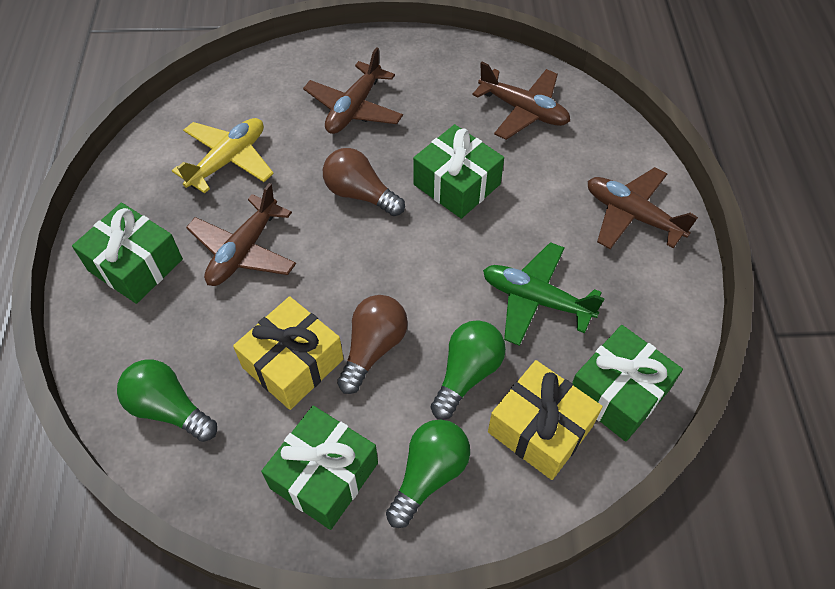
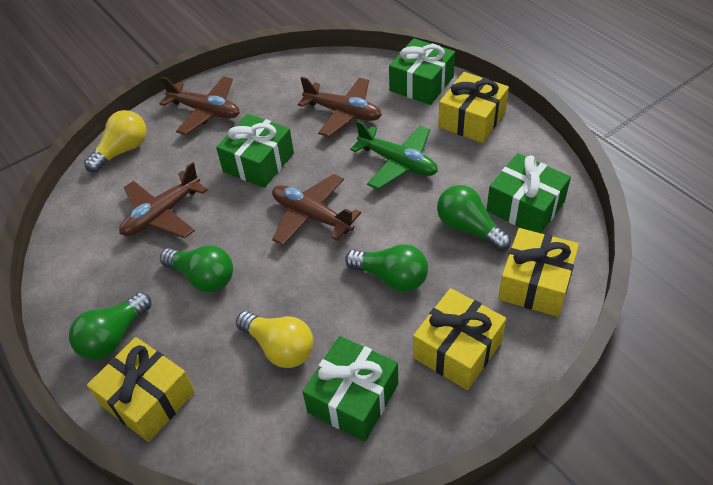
brown light bulb: 2 -> 0
green light bulb: 3 -> 4
yellow gift: 2 -> 4
yellow light bulb: 0 -> 2
yellow plane: 1 -> 0

